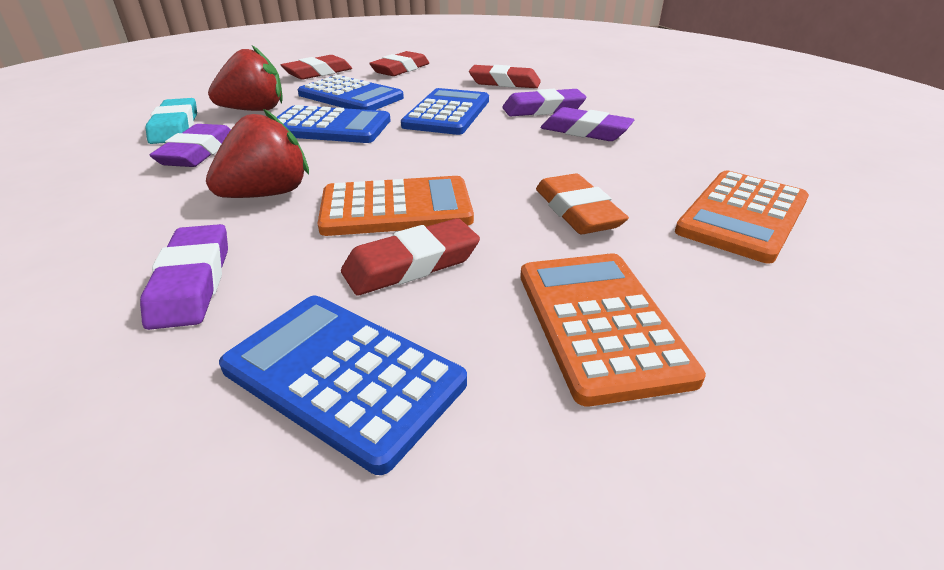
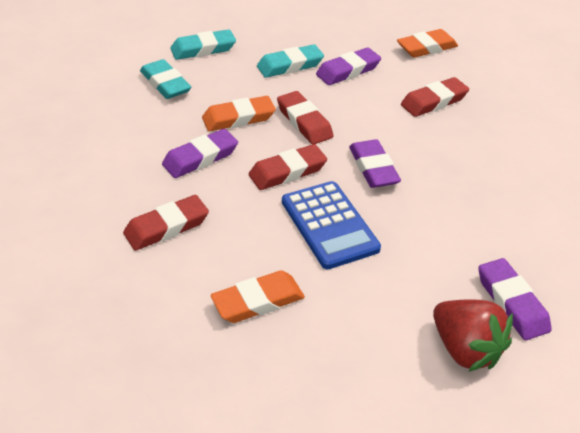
blue calculator: 4 -> 1
orange calculator: 3 -> 0
orange eraser: 1 -> 3
red strawberry: 2 -> 1
turquoise eraser: 1 -> 3

